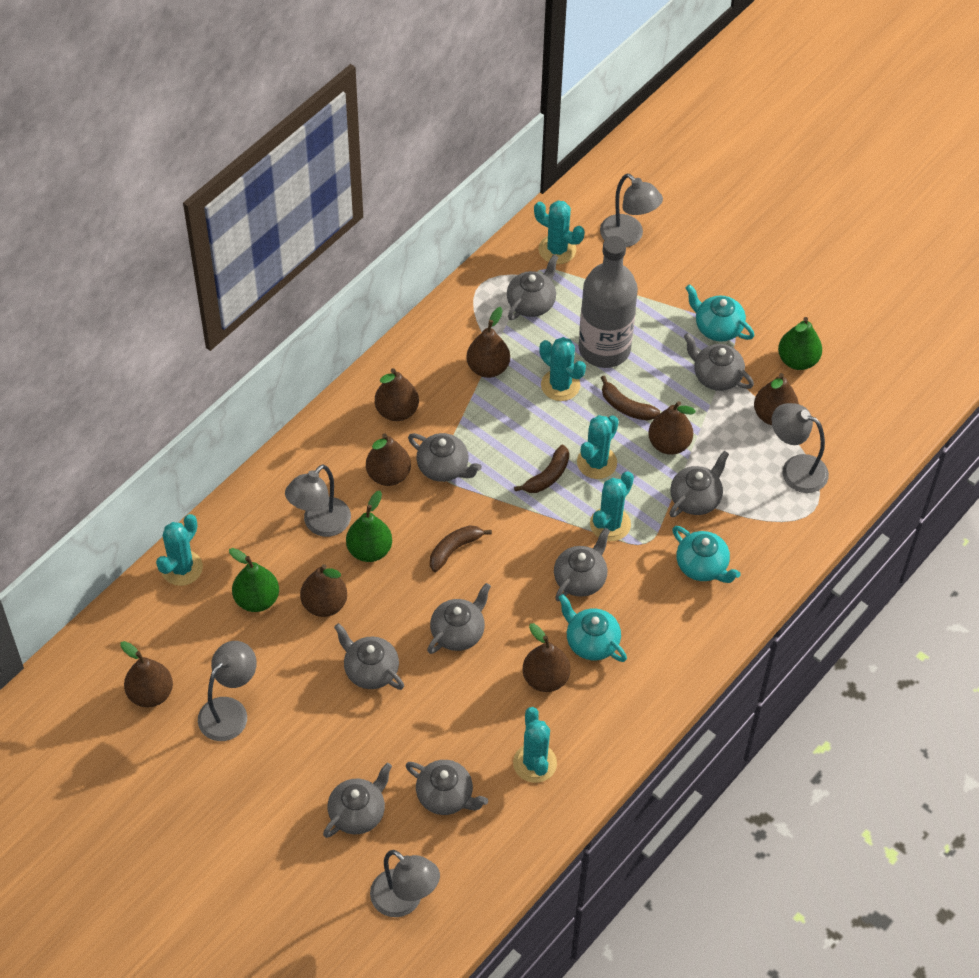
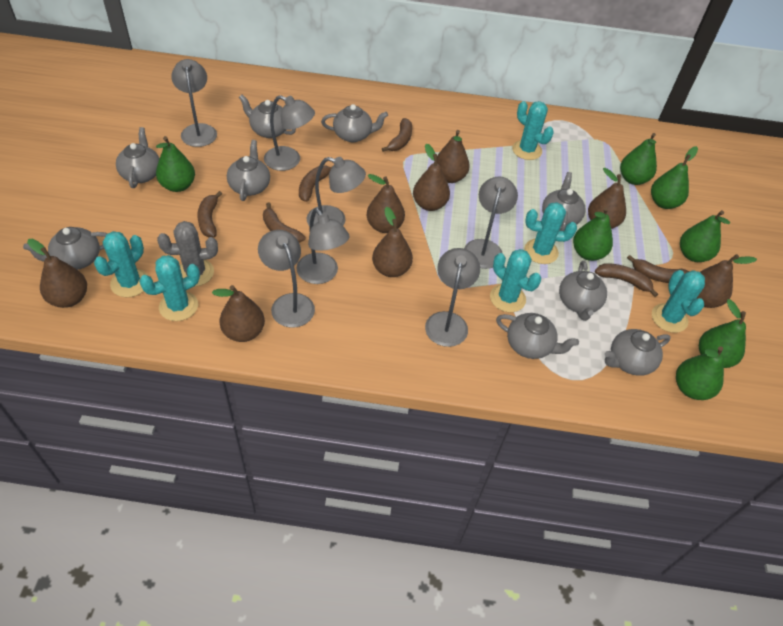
brown banana: 3 -> 6
green pear: 3 -> 7
grey bottle: 1 -> 0
grey cactus: 0 -> 1
grey lamp: 5 -> 7
turquoise teapot: 3 -> 0

